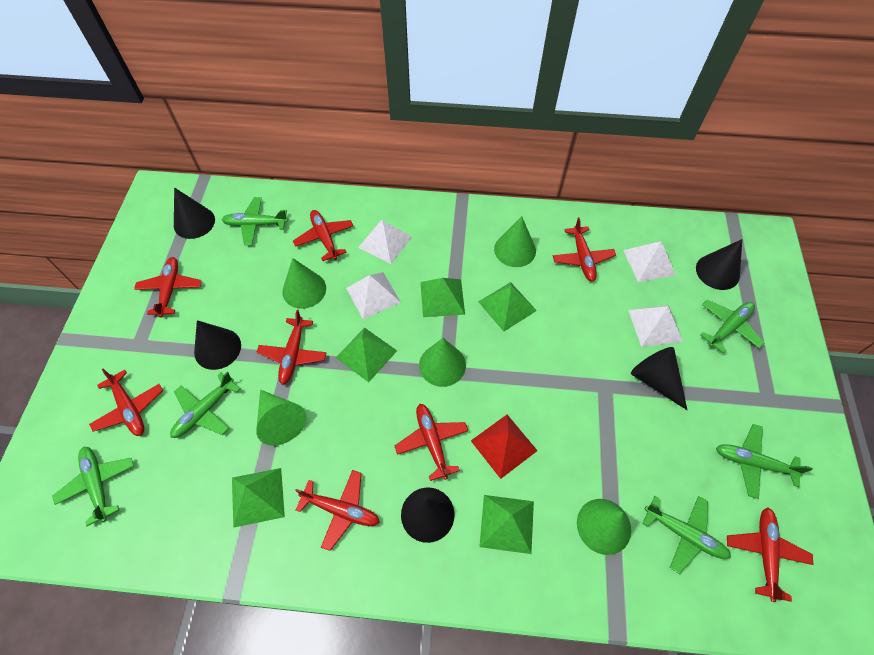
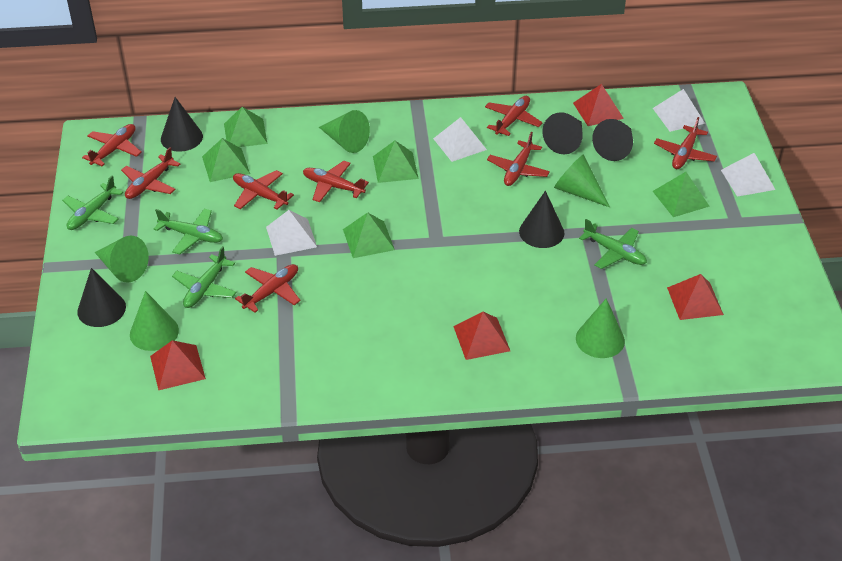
green plane: 6 -> 4
red pyramid: 1 -> 4

